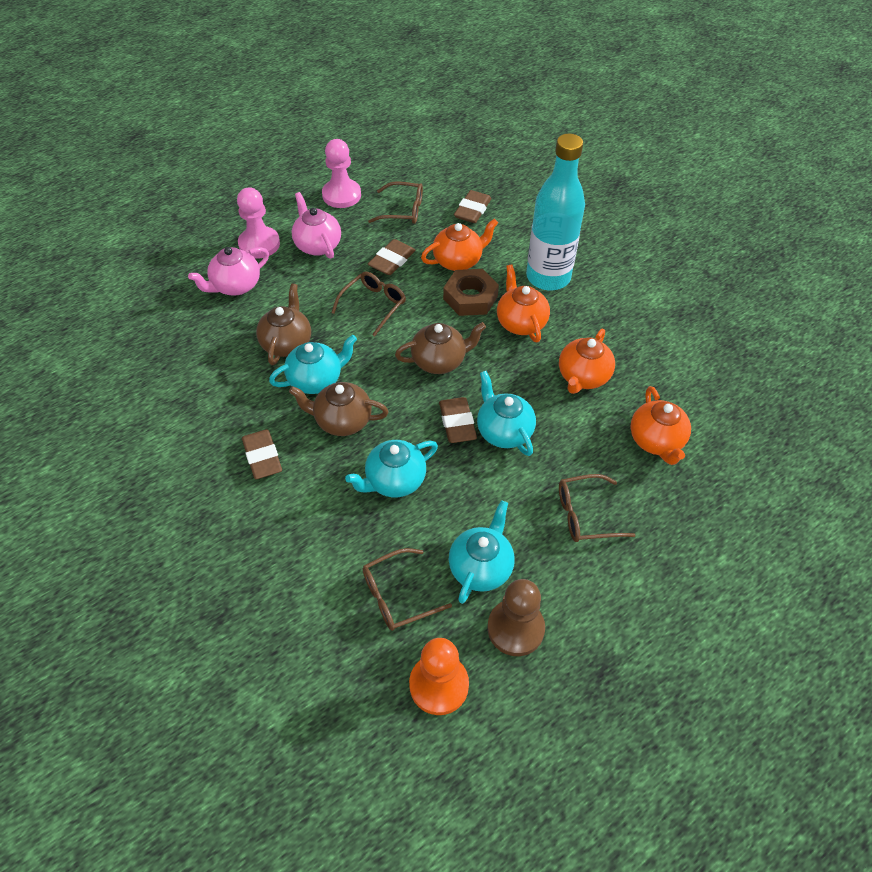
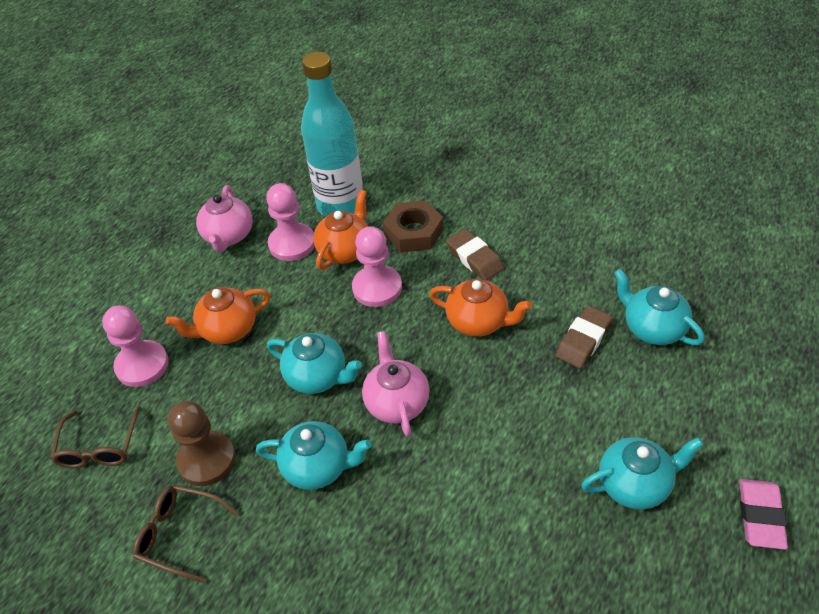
brown eraser: 4 -> 2
brown glasses: 4 -> 2
brown teapot: 3 -> 0
orange pawn: 1 -> 0
orange teapot: 4 -> 3
pink eraser: 0 -> 1
pink pawn: 2 -> 3

